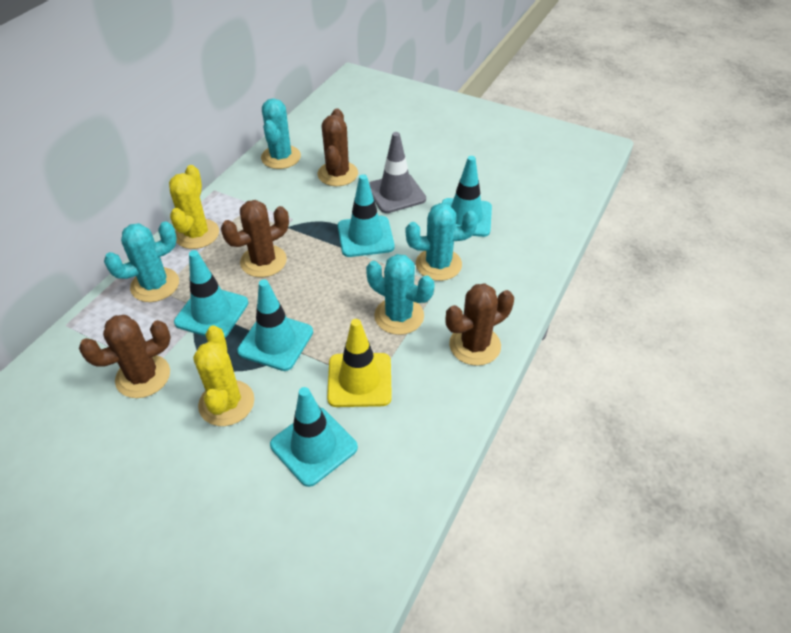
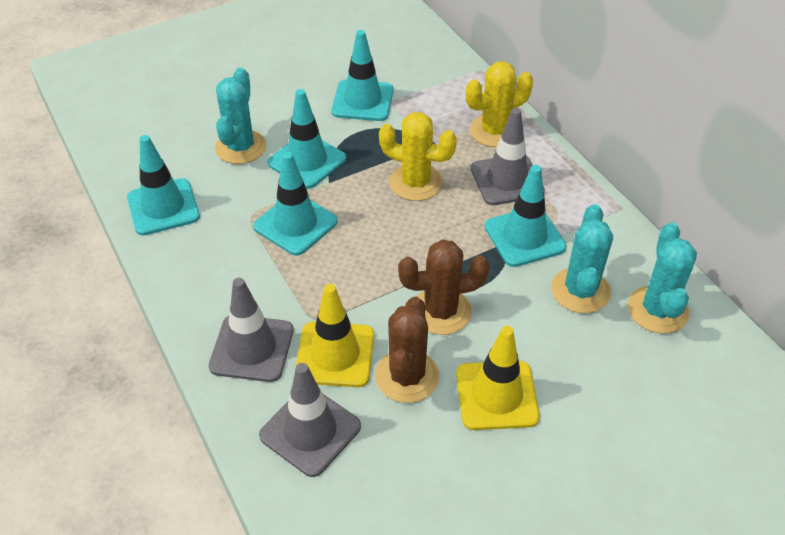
brown cactus: 4 -> 2
grey traffic cone: 1 -> 3
turquoise cactus: 4 -> 3
yellow traffic cone: 1 -> 2

